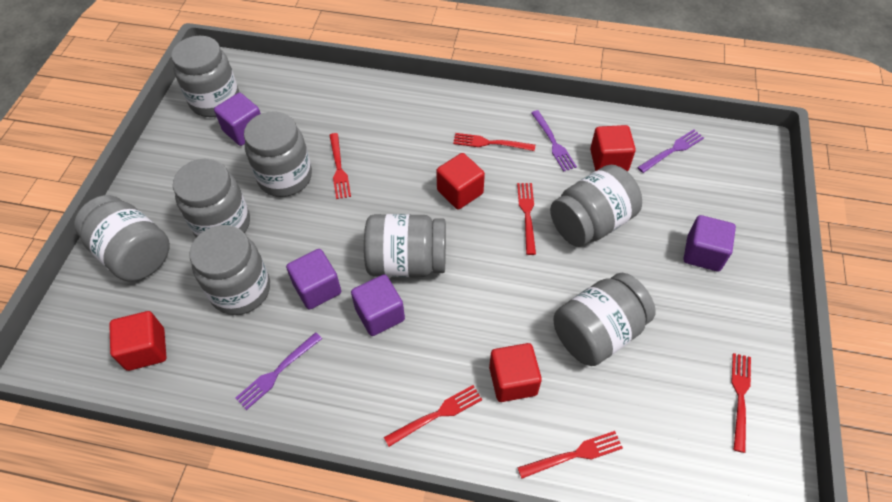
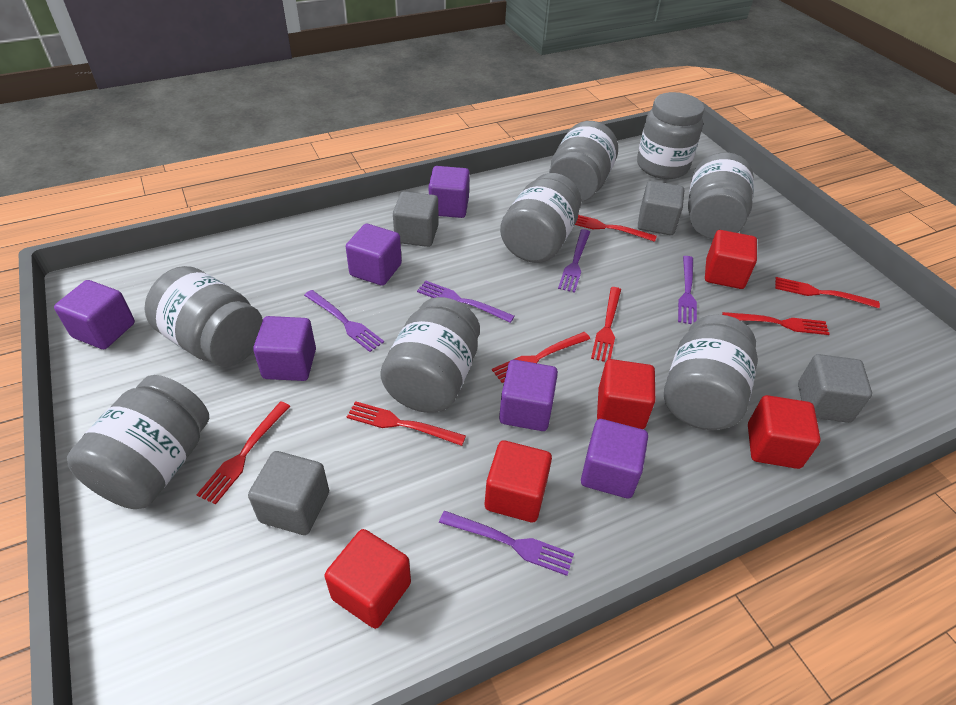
grey cube: 0 -> 4
purple cube: 4 -> 6
purple fork: 3 -> 5
red cube: 4 -> 5
red fork: 6 -> 7

